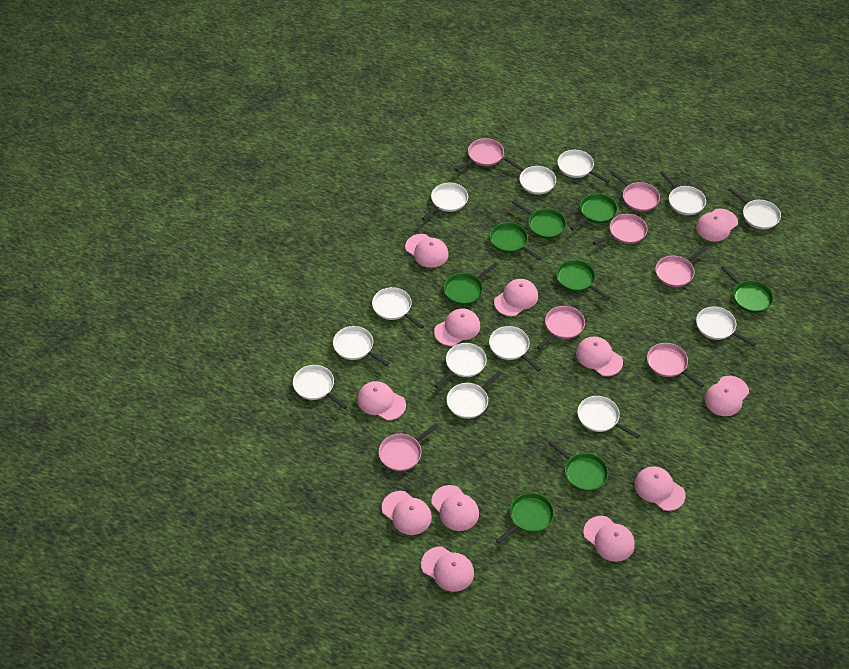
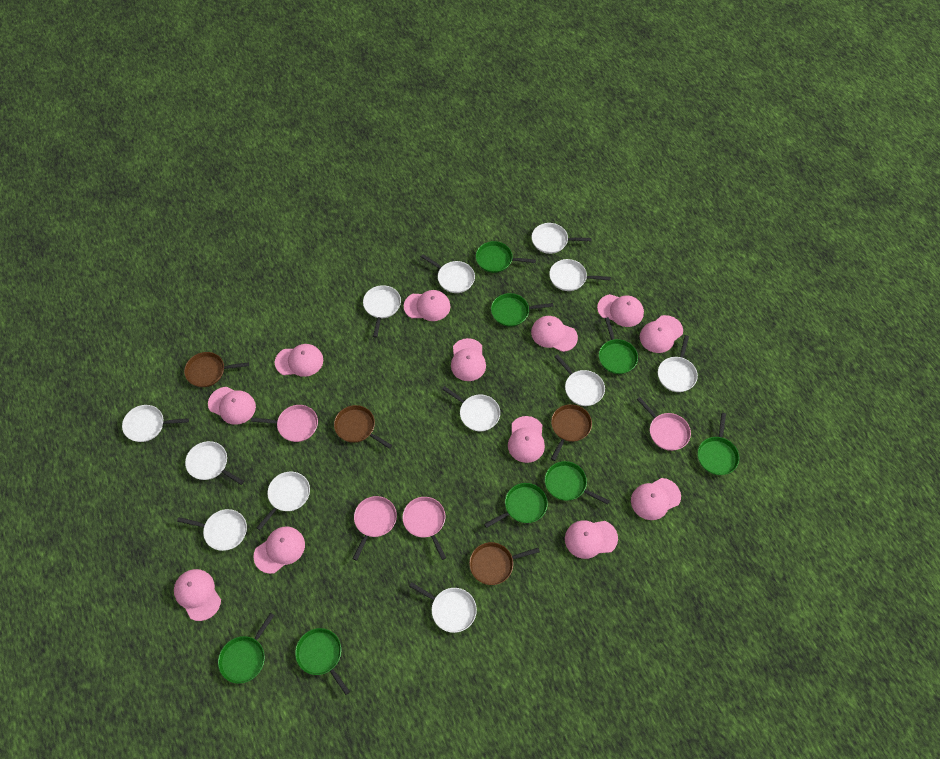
brown pan: 0 -> 4
pink pan: 7 -> 4
white pan: 13 -> 12

